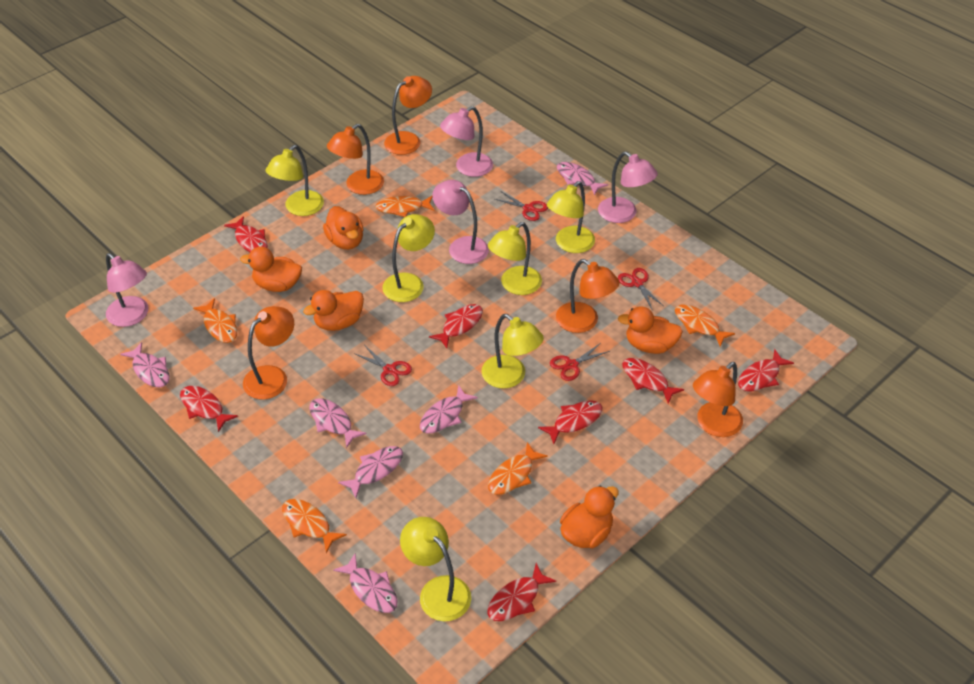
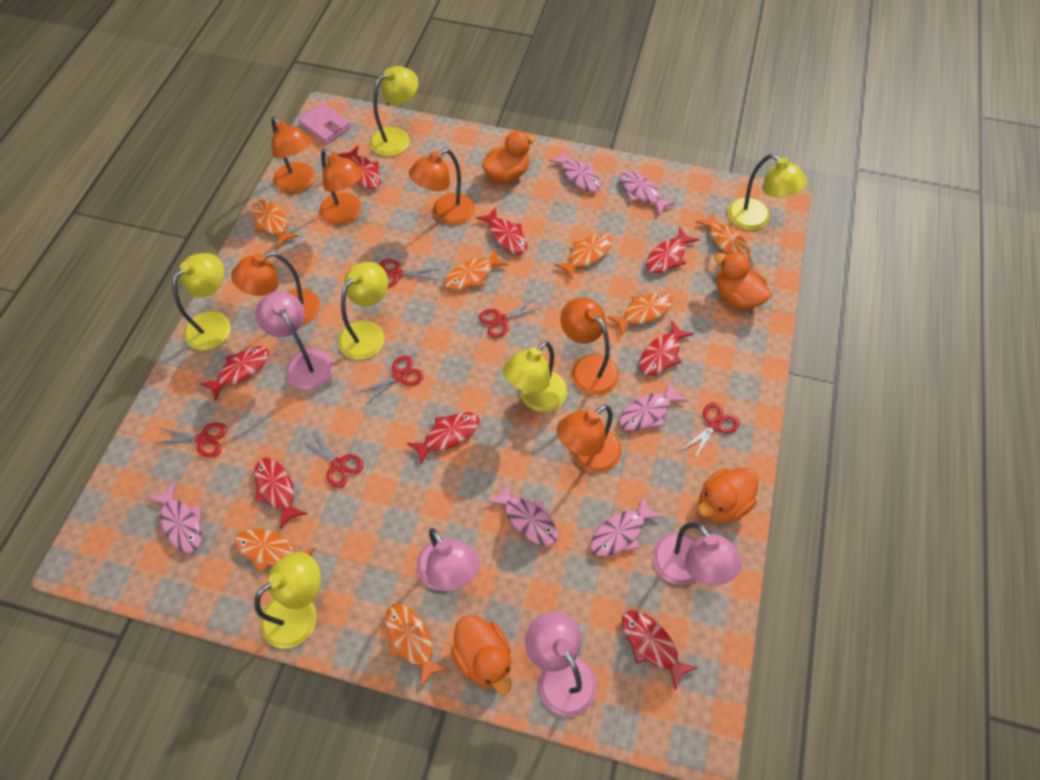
orange duck: 5 -> 4
orange fish: 5 -> 7
orange lamp: 5 -> 6
pink wallet: 0 -> 1
red fish: 7 -> 8
red scissors: 4 -> 6

